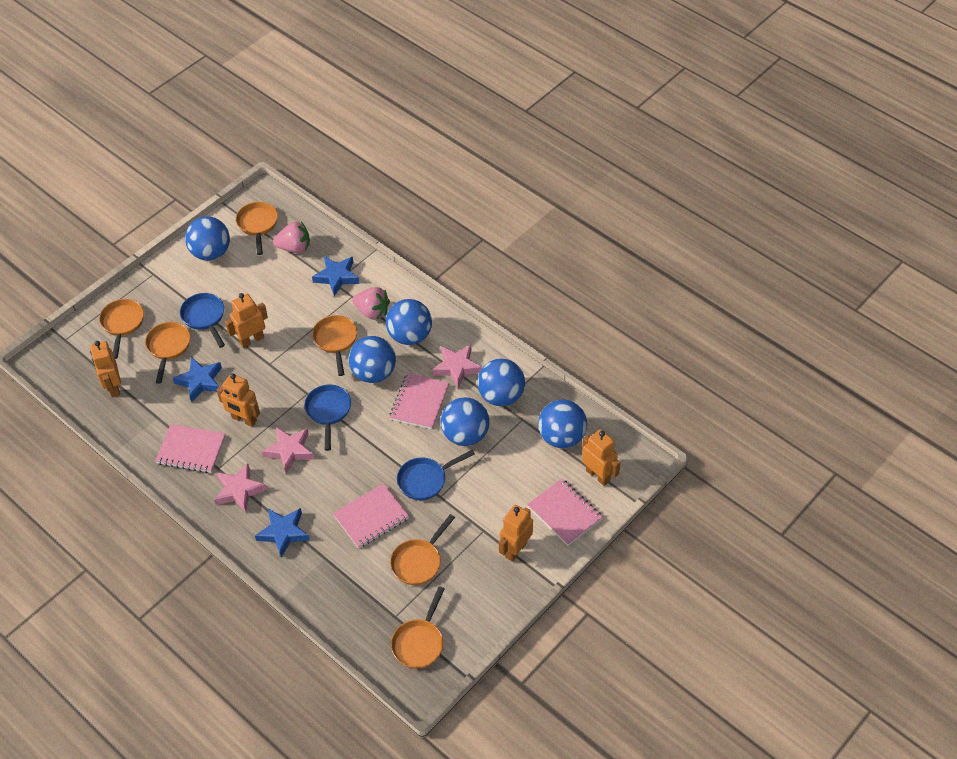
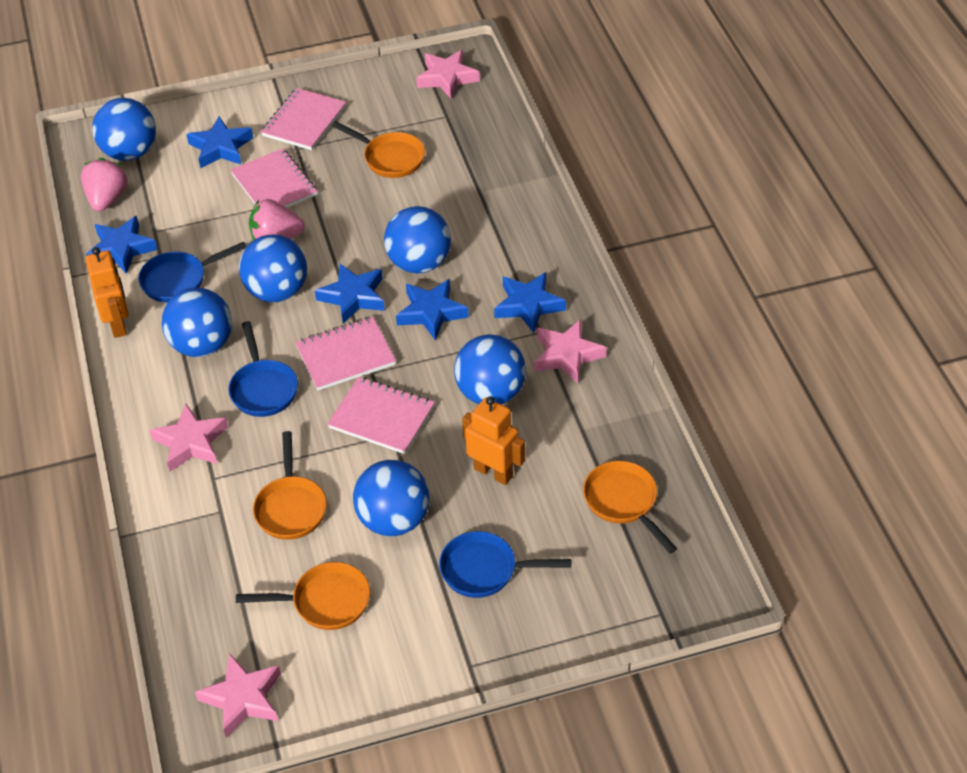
blue star: 3 -> 5
orange pan: 6 -> 4
orange robot: 5 -> 2
pink star: 3 -> 4

